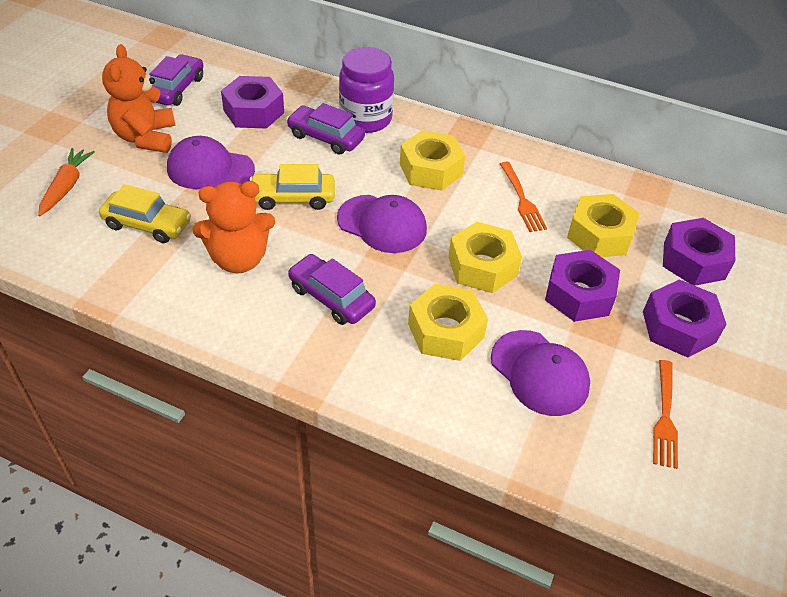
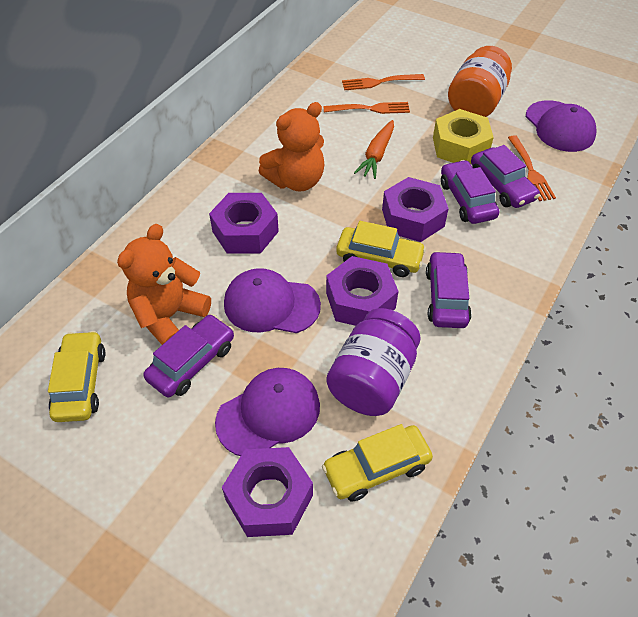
orange fork: 2 -> 3
orange jar: 0 -> 1
purple car: 3 -> 4
yellow car: 2 -> 3
yellow nut: 4 -> 1

